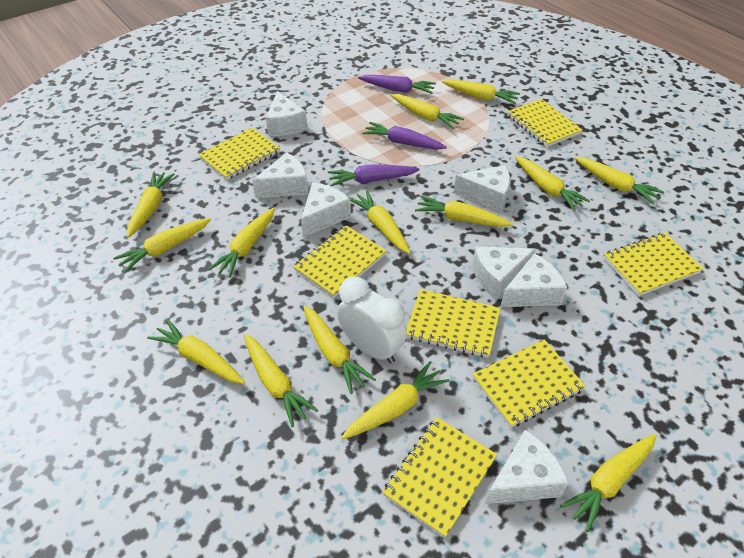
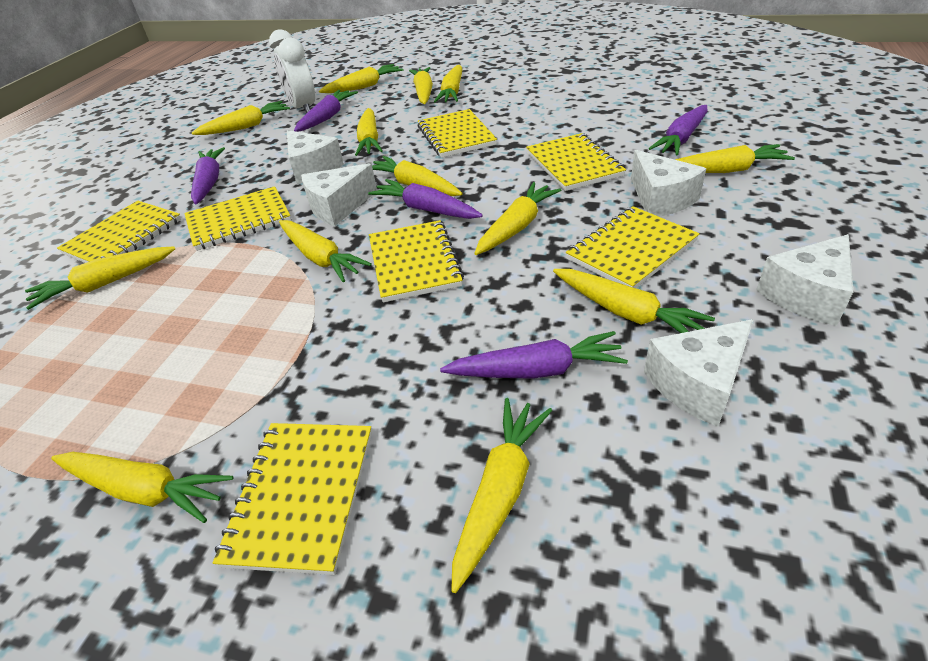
purple carrot: 3 -> 5
white cheese: 7 -> 5
yellow carrot: 14 -> 13

